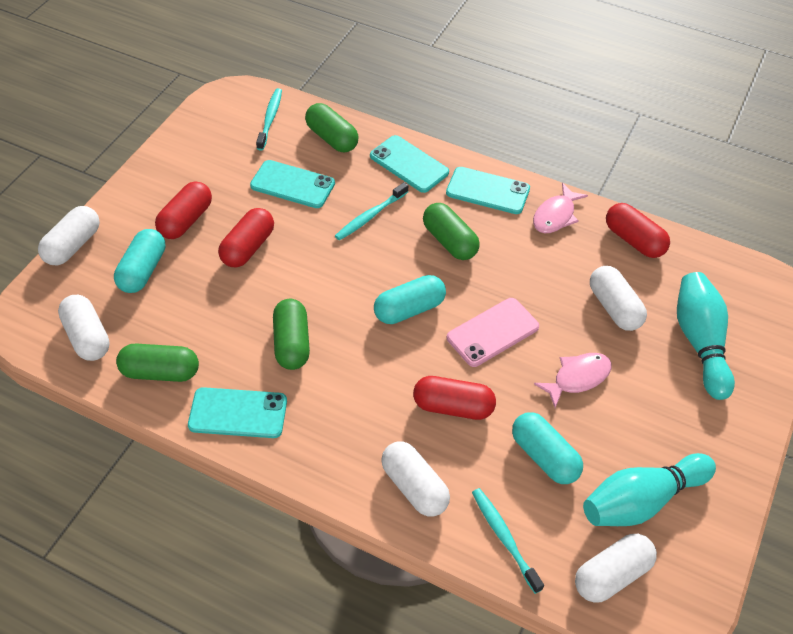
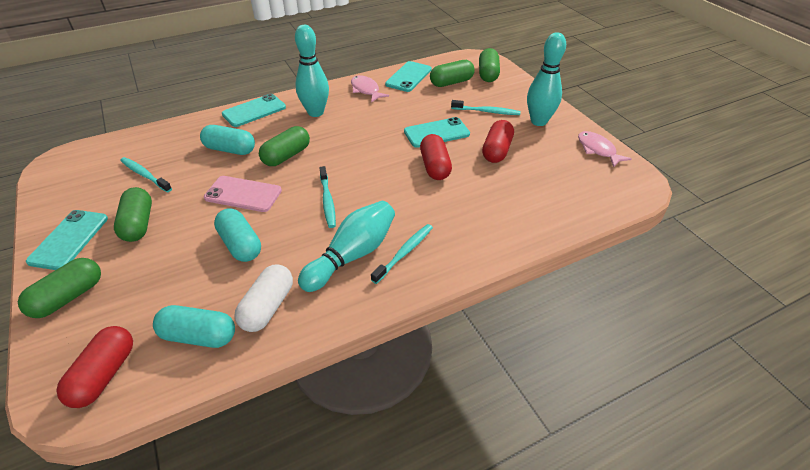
green capsule: 4 -> 5
red capsule: 4 -> 3
turquoise bowling pin: 2 -> 3
turquoise toothbrush: 3 -> 4
white capsule: 5 -> 1

